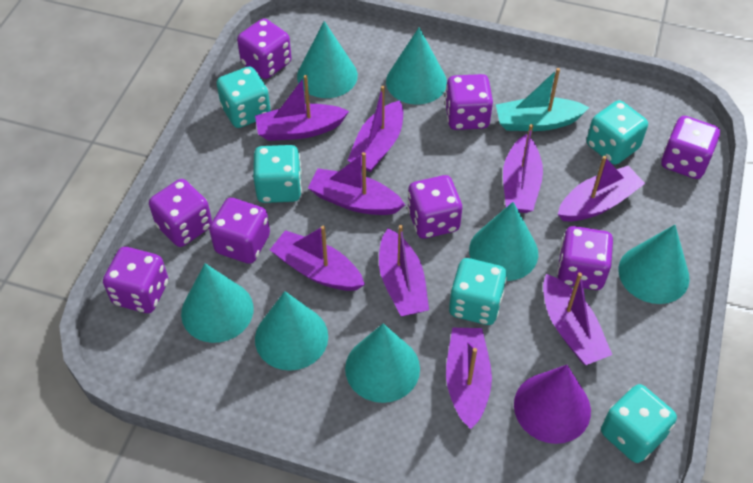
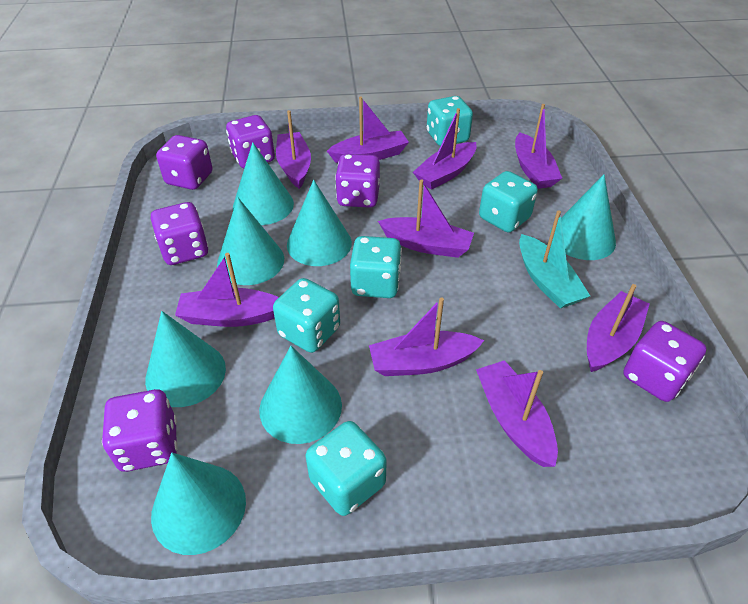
purple cone: 1 -> 0
purple dice: 8 -> 6

